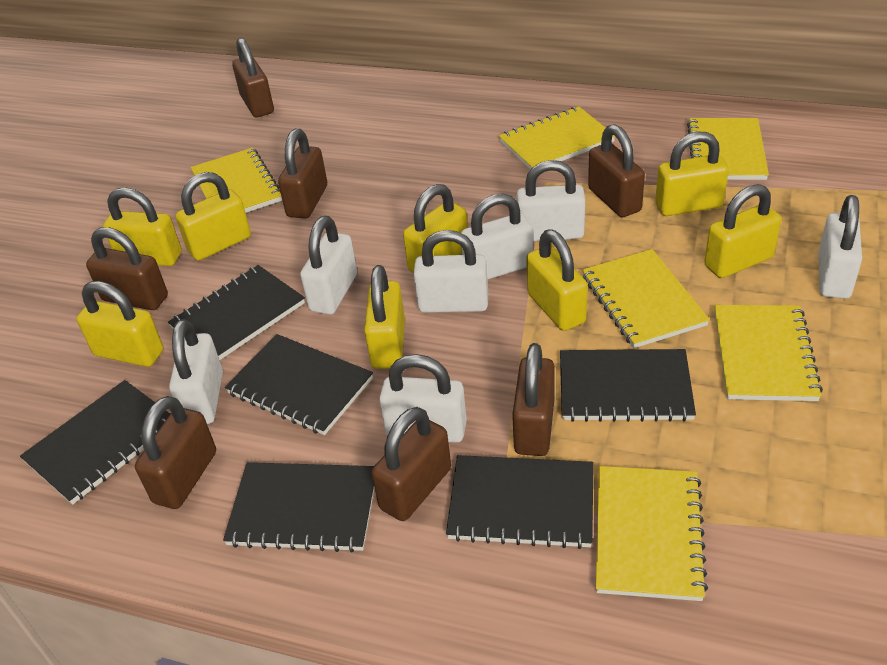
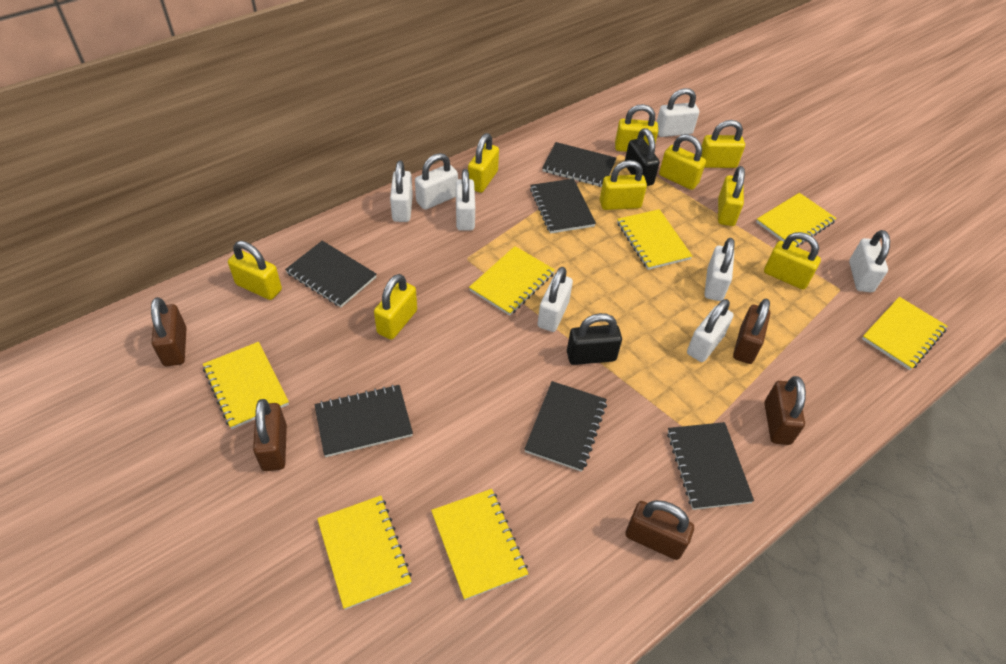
black padlock: 0 -> 2
brown padlock: 7 -> 5
white padlock: 7 -> 8
yellow notebook: 6 -> 7
yellow padlock: 8 -> 9

